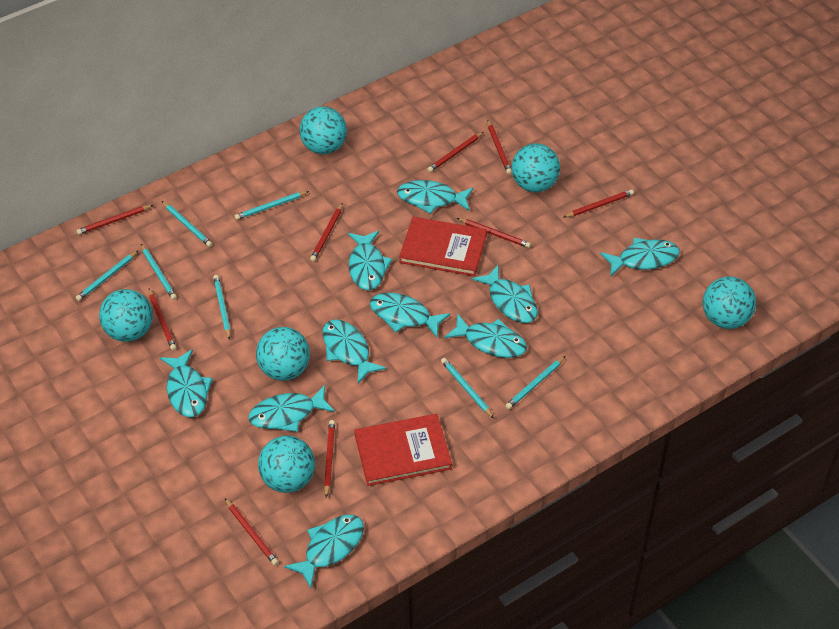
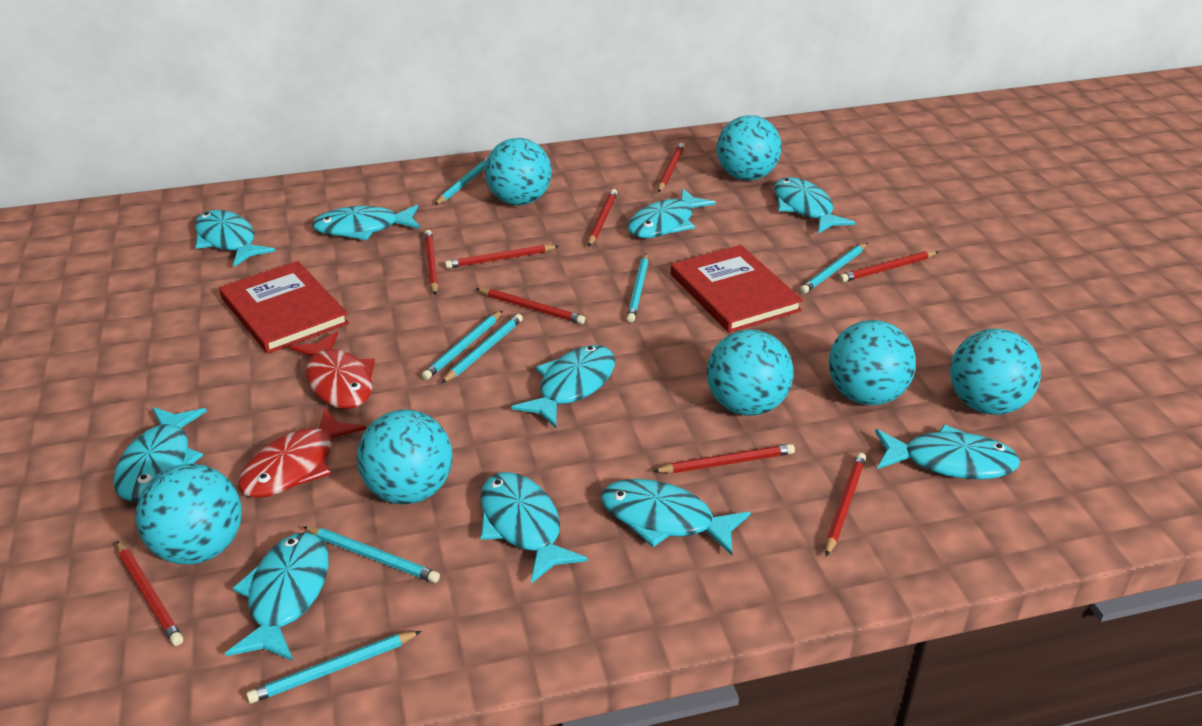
red fish: 0 -> 2
turquoise ball: 6 -> 7

